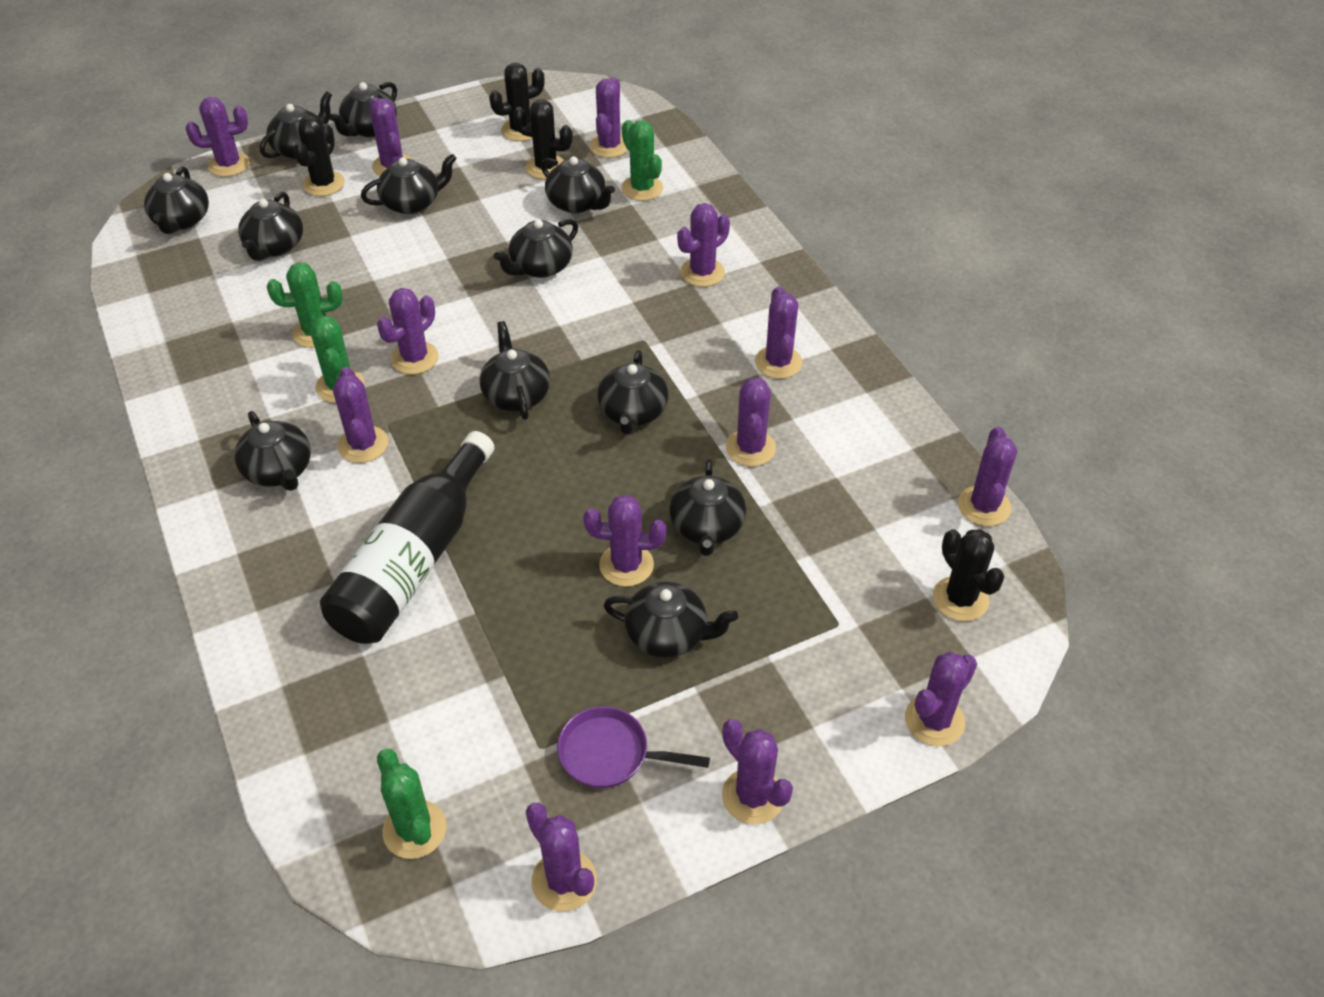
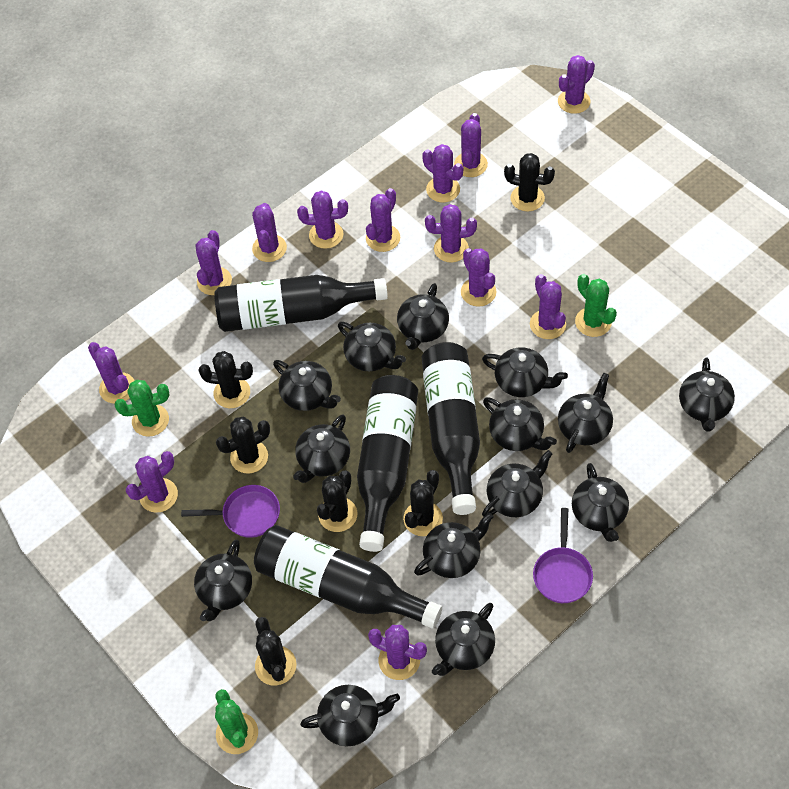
black bottle: 1 -> 4
black cactus: 4 -> 6
black teapot: 12 -> 14
green cactus: 4 -> 3
purple pan: 1 -> 2

